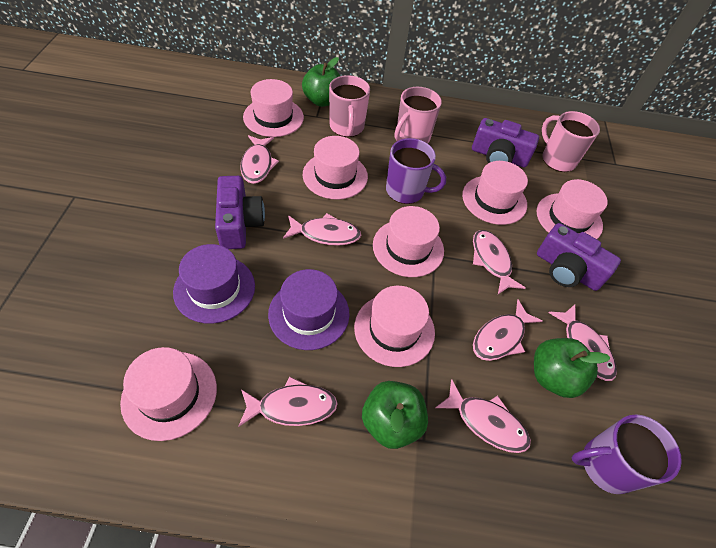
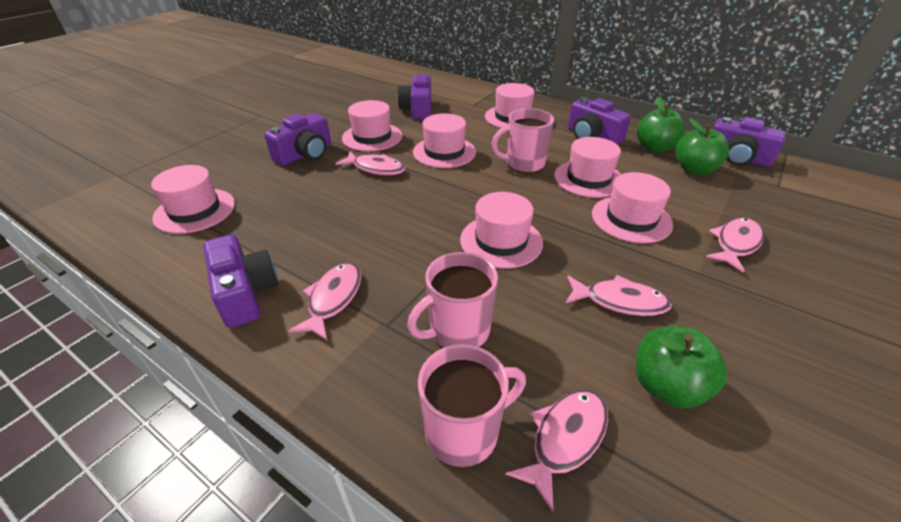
pink fish: 7 -> 5
purple camera: 3 -> 5
purple hat: 2 -> 0
purple mug: 2 -> 0

